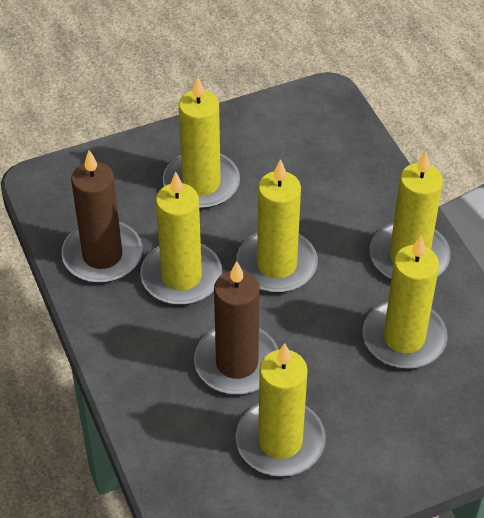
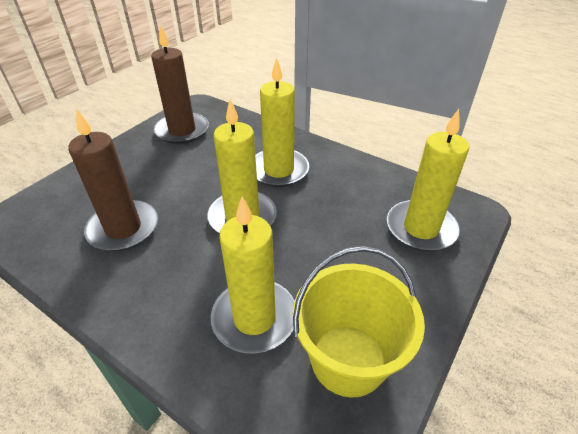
yellow bucket: 0 -> 1
yellow candle: 6 -> 4

